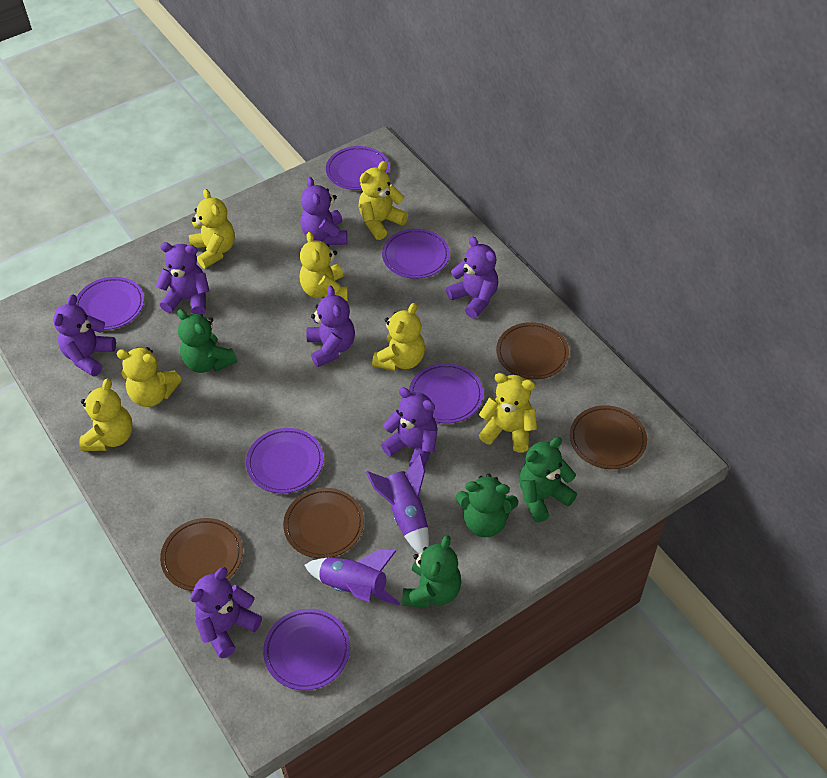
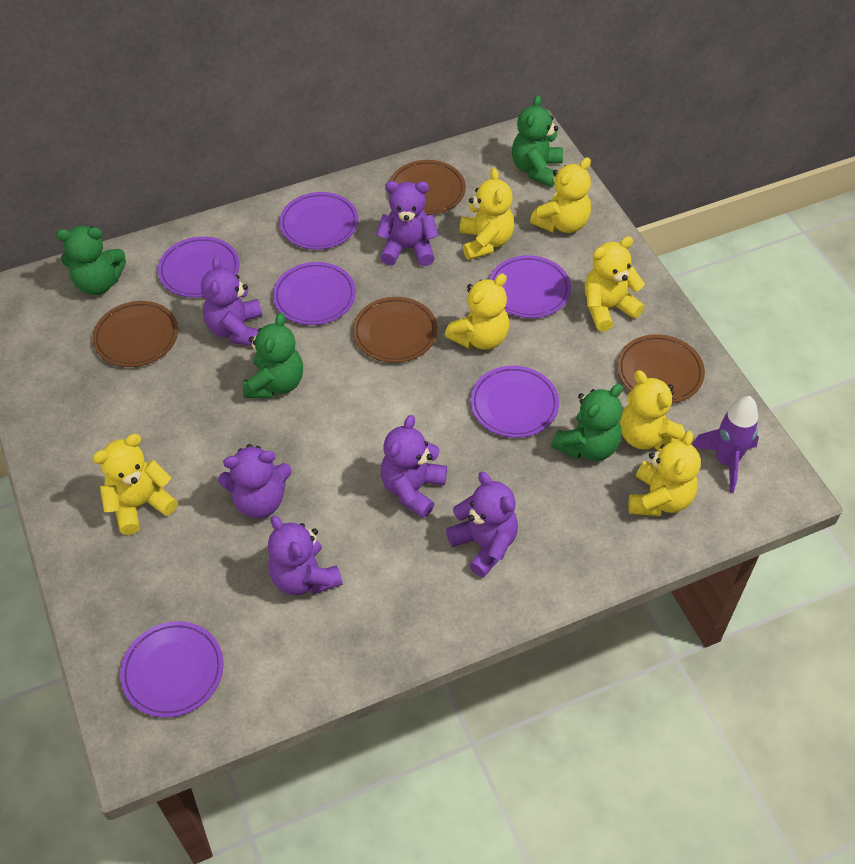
purple rocket: 2 -> 1
purple teddy bear: 7 -> 6

